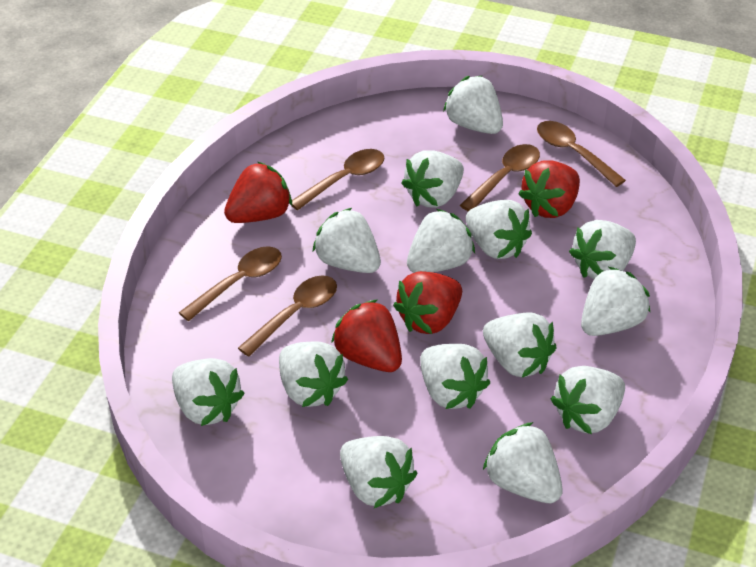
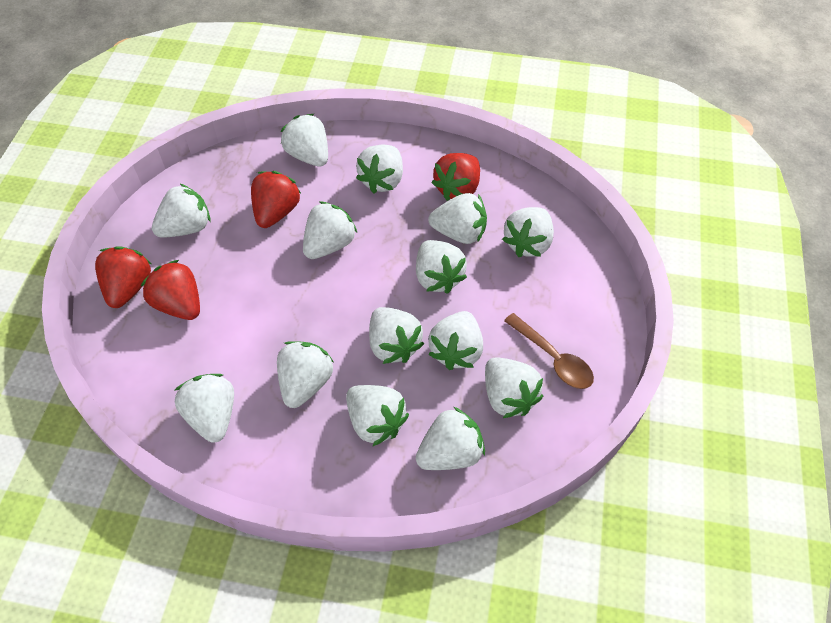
brown spoon: 5 -> 1

